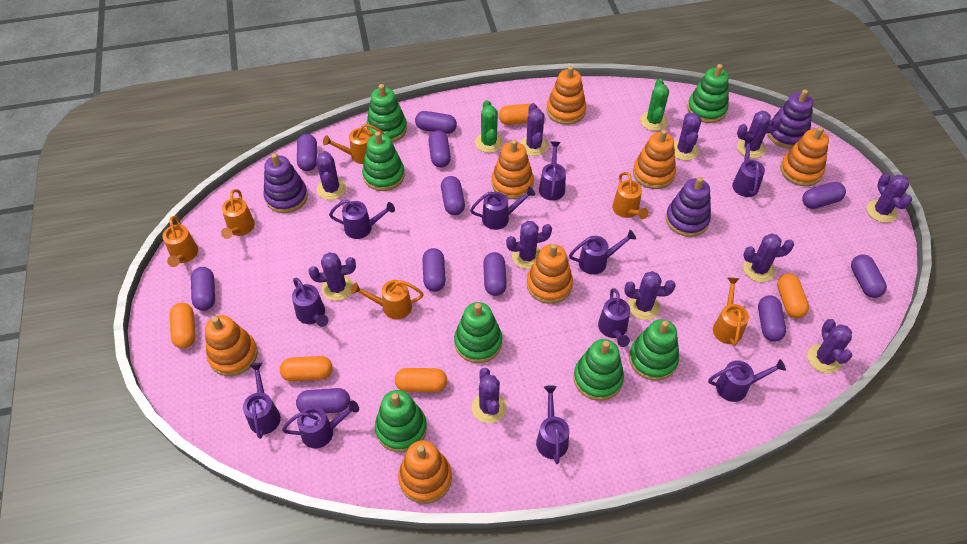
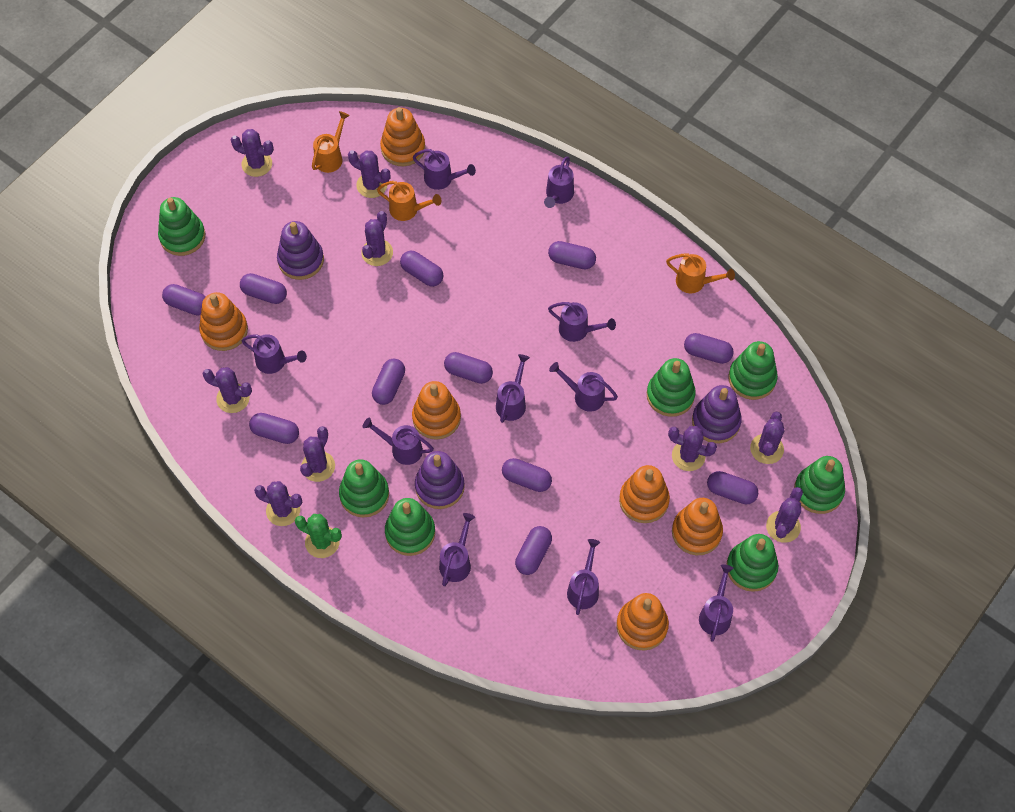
green cactus: 2 -> 1
orange capsule: 5 -> 0
orange stacking toy: 7 -> 6
orange watering can: 6 -> 3
purple cactus: 11 -> 9
purple watering can: 11 -> 10

